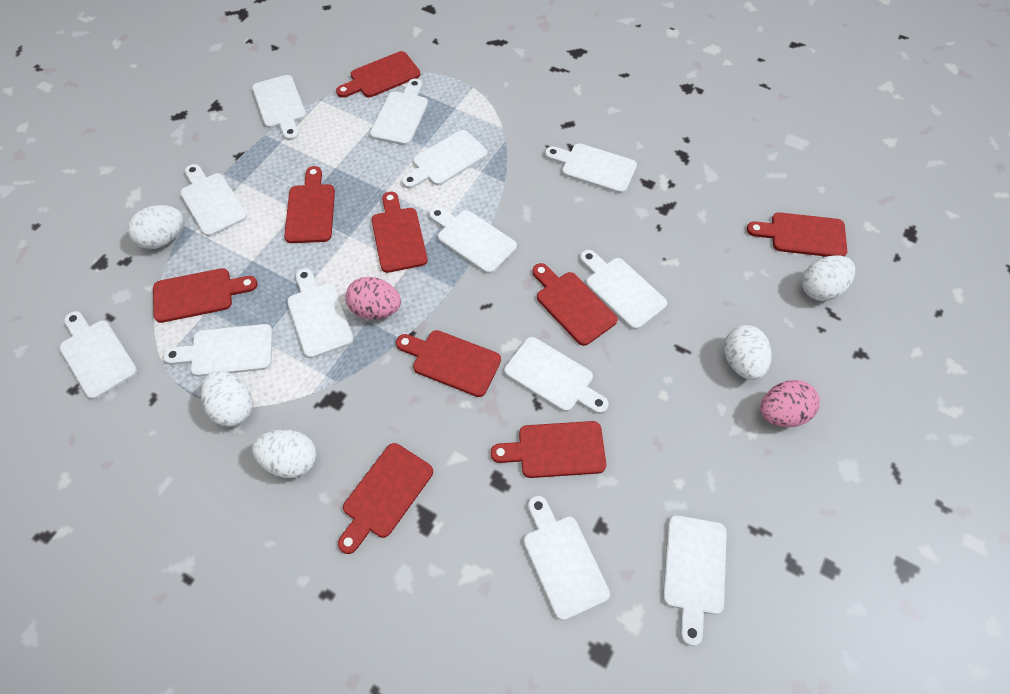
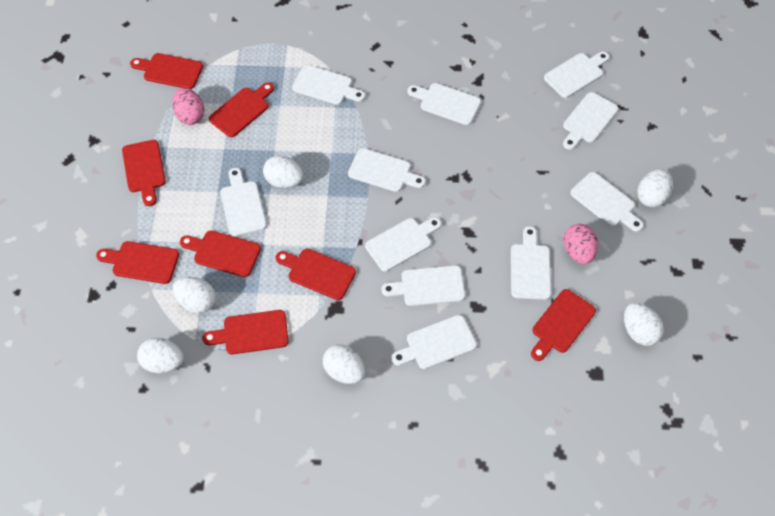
red cutting board: 9 -> 8
white cutting board: 13 -> 11
white egg: 5 -> 6

